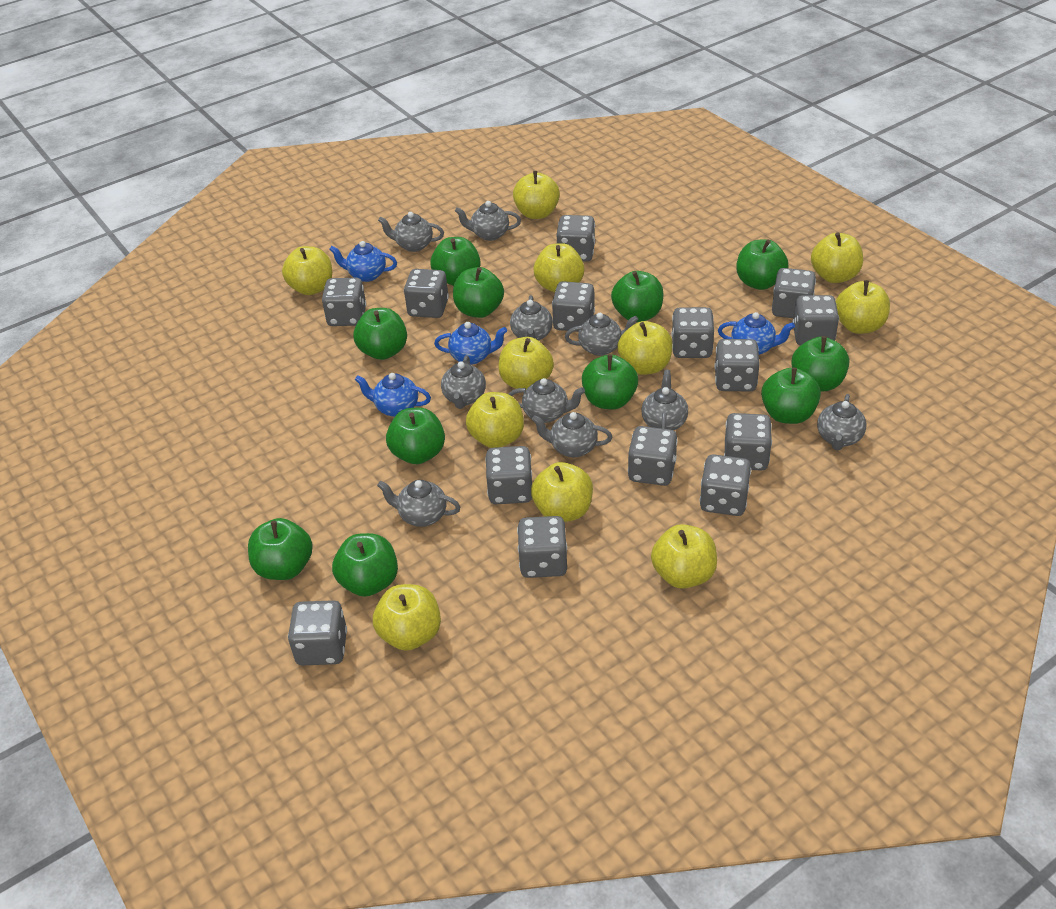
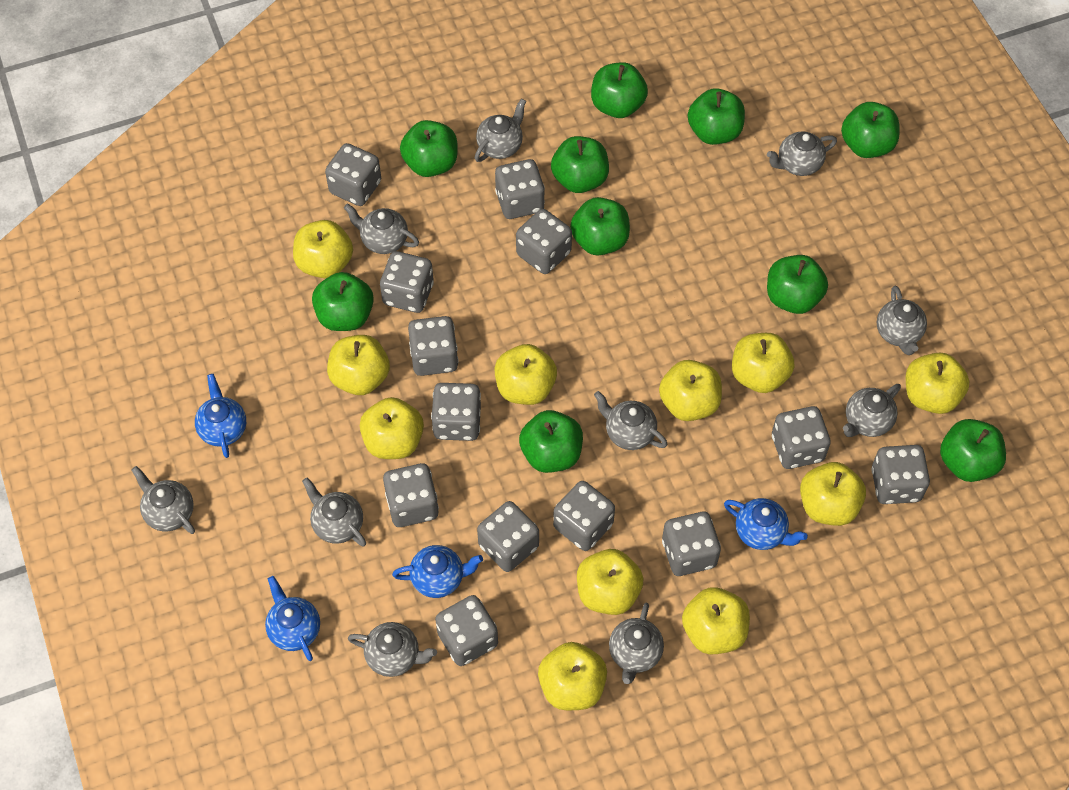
green apple: 11 -> 10
grey dice: 14 -> 13

